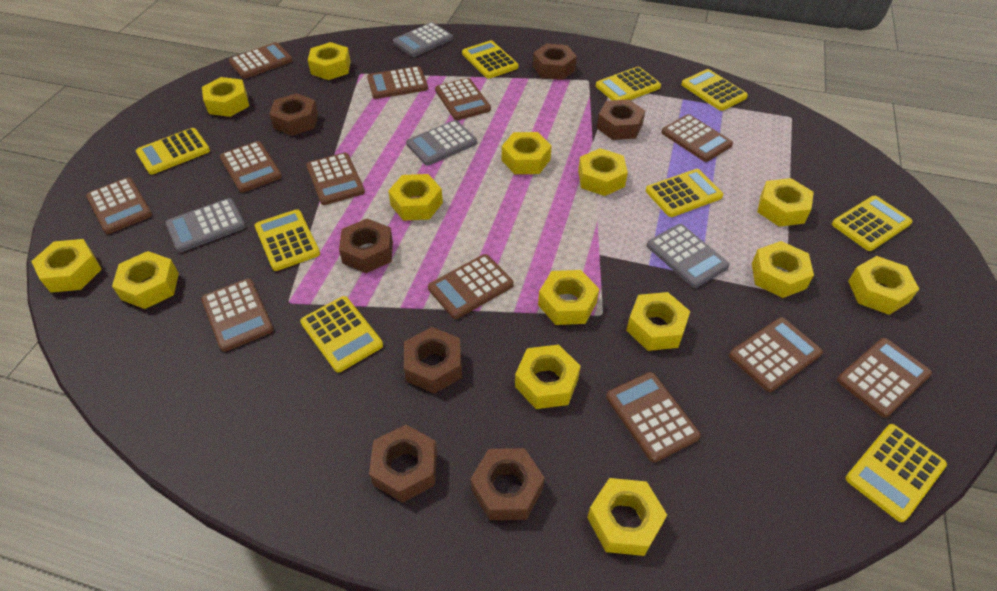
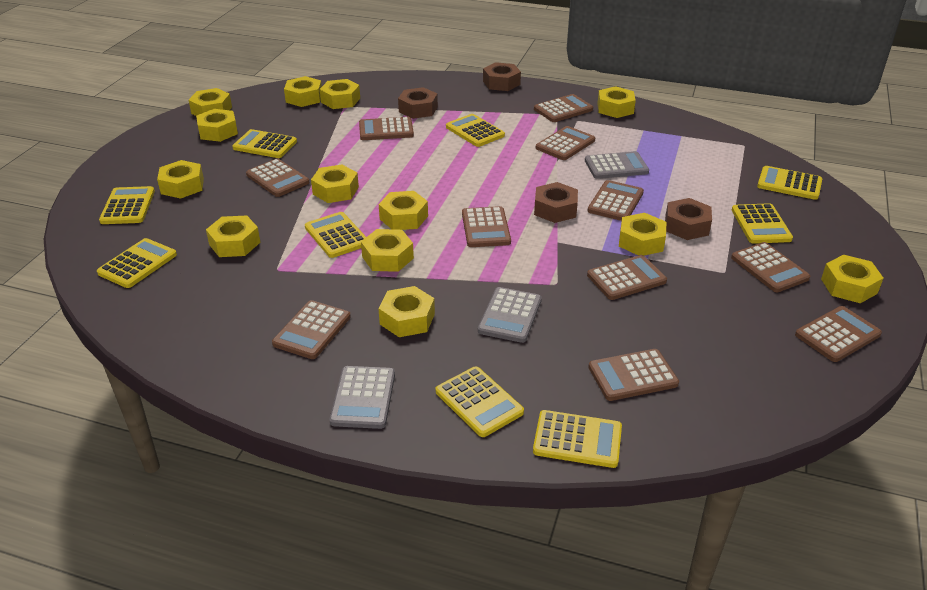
brown calculator: 12 -> 11
brown nut: 7 -> 4
grey calculator: 4 -> 3
yellow nut: 14 -> 13

